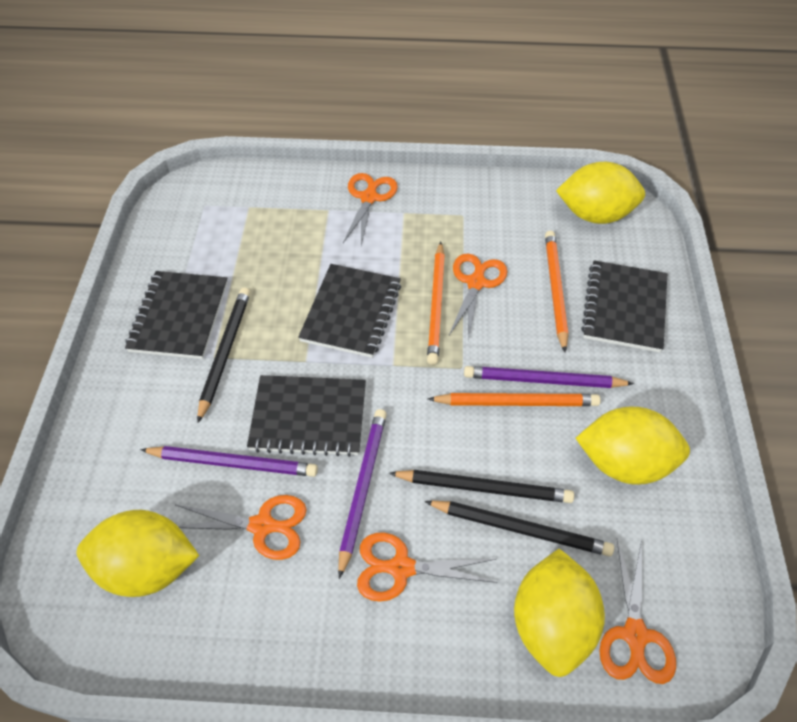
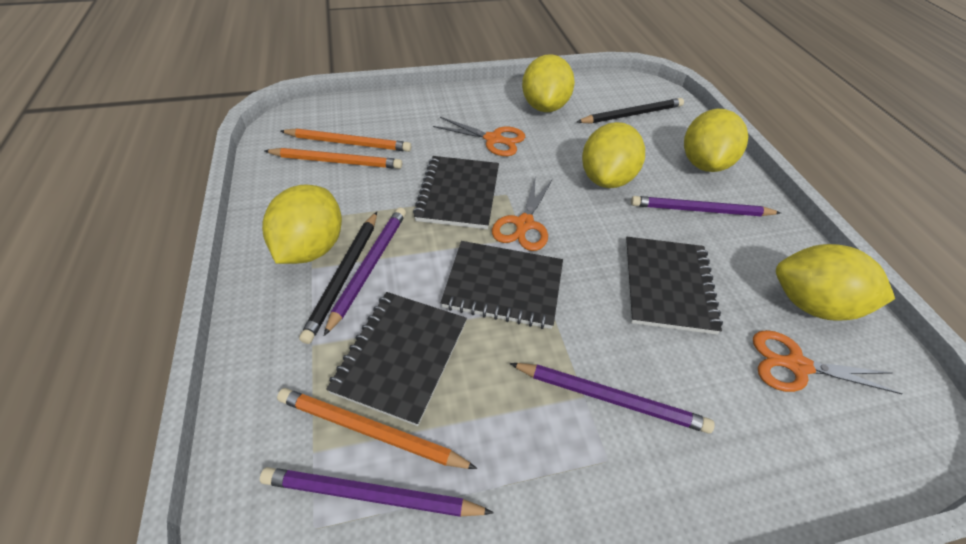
black pencil: 3 -> 2
orange scissors: 5 -> 3
purple pencil: 3 -> 4
yellow lemon: 4 -> 5

